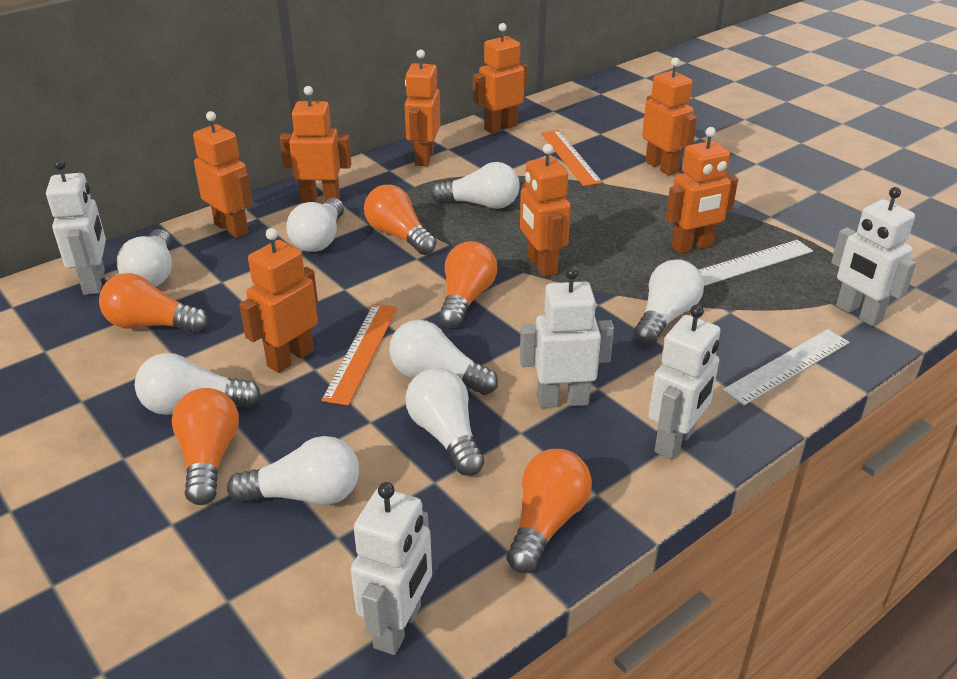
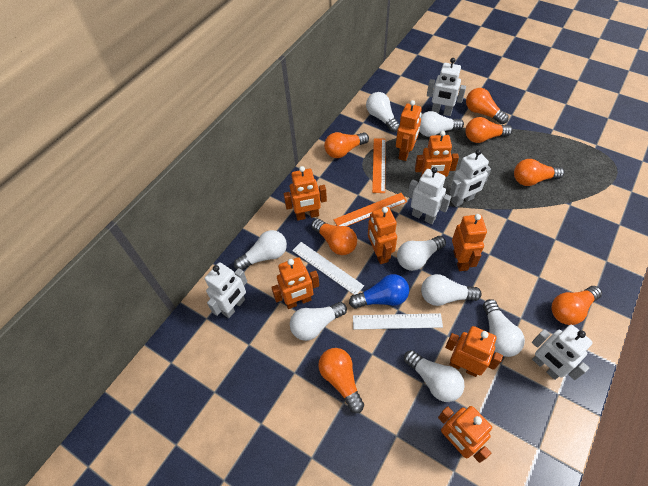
blue light bulb: 0 -> 1
orange light bulb: 5 -> 7

